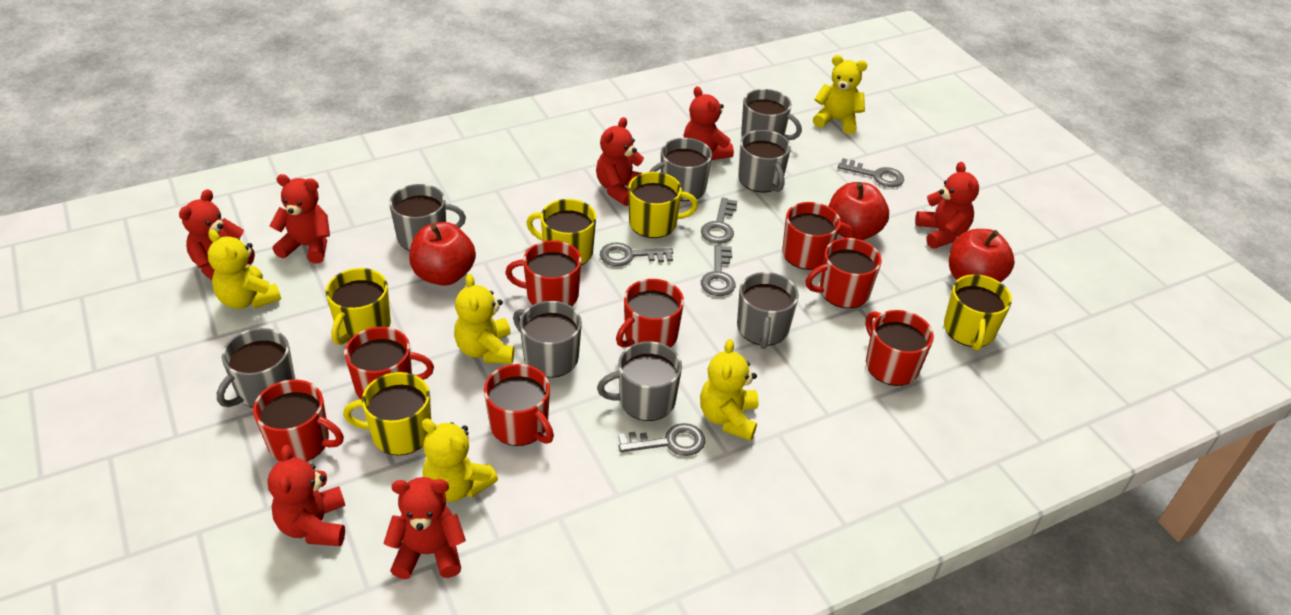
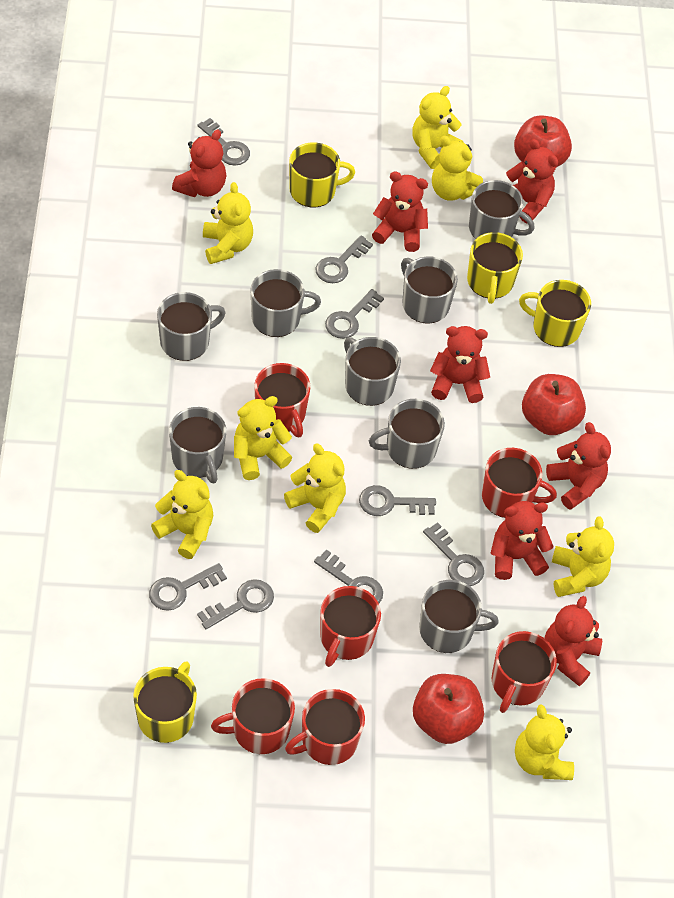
grey key: 5 -> 8
red mug: 8 -> 6
yellow mug: 5 -> 4
yellow teddy bear: 5 -> 8

